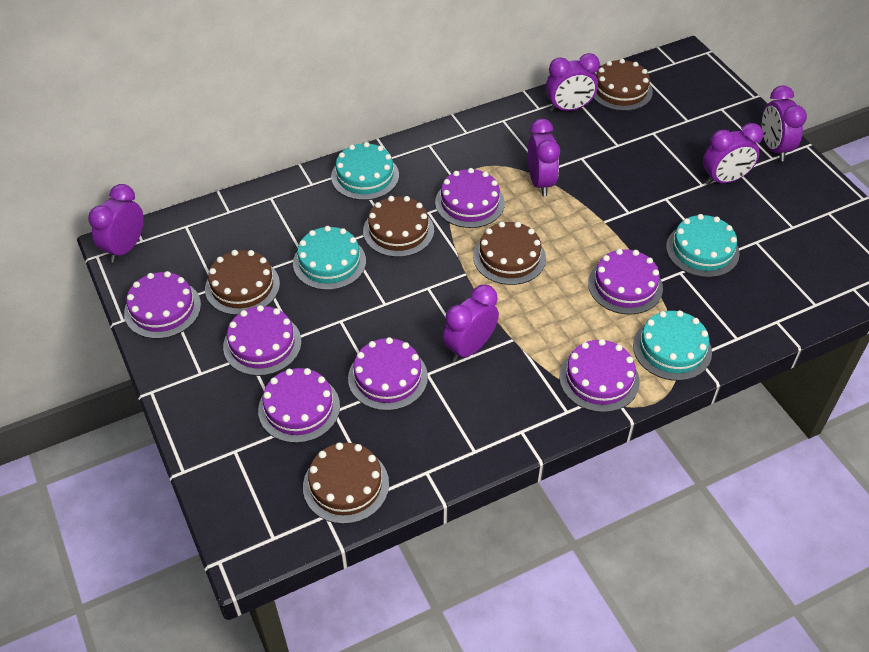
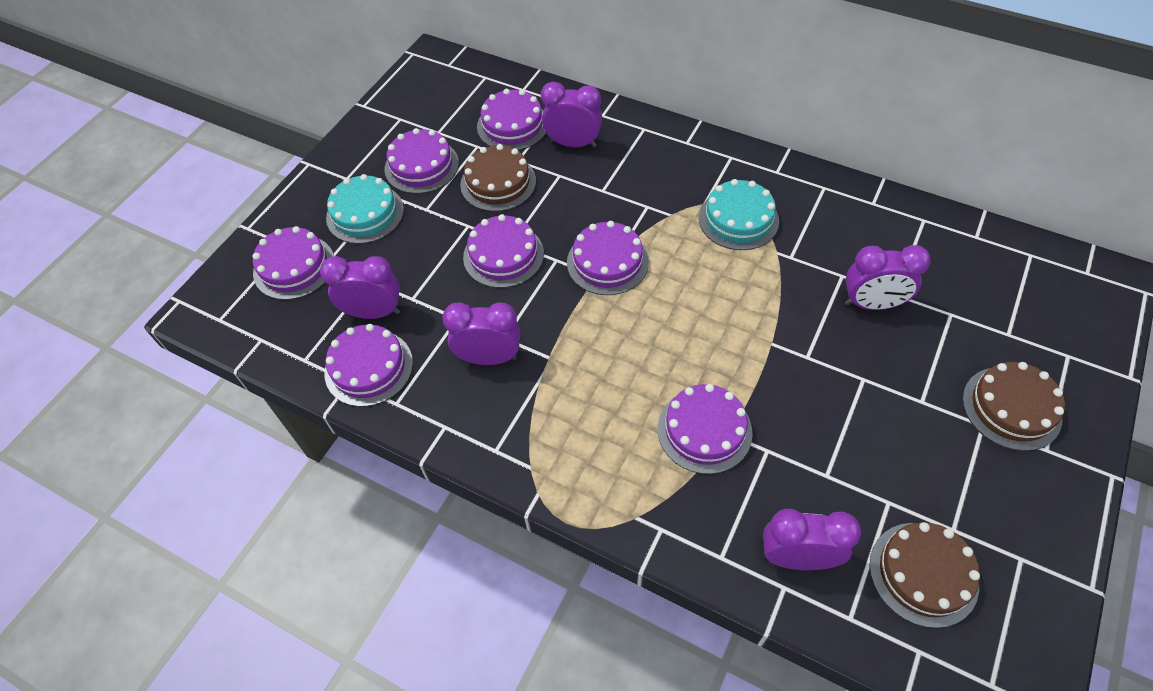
brown cake: 5 -> 3
purple clock: 6 -> 5
turquoise cake: 4 -> 2

